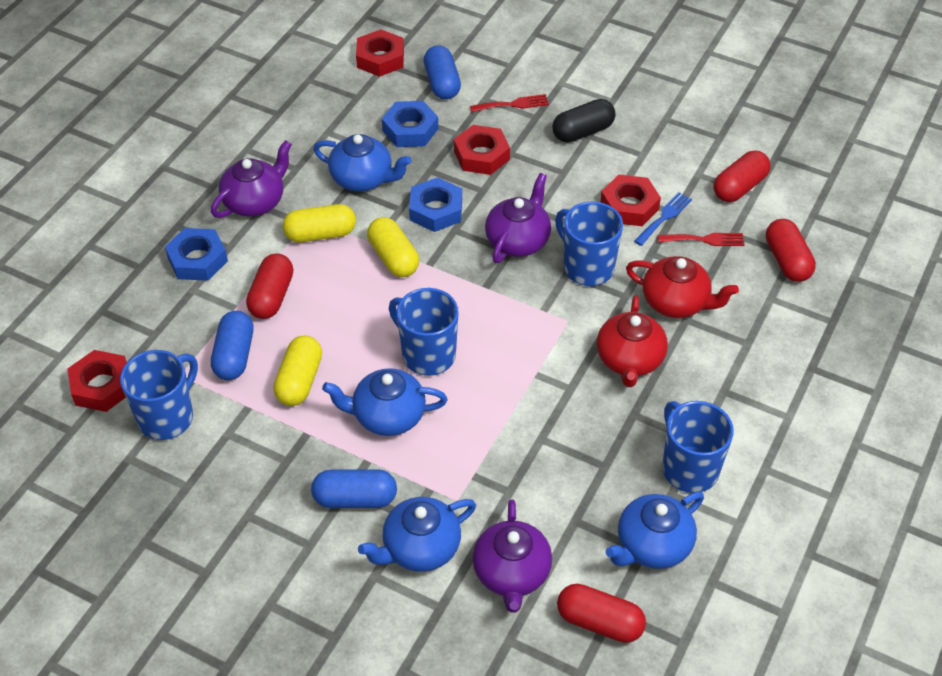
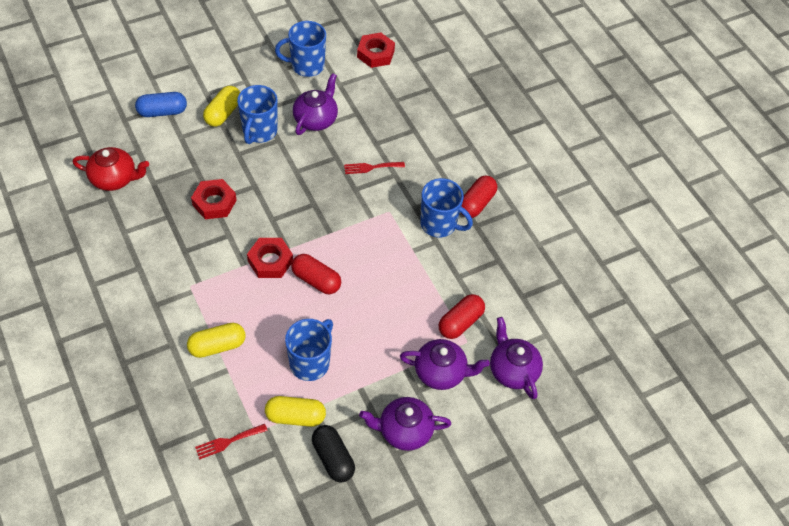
blue capsule: 3 -> 1
blue fork: 1 -> 0
blue nut: 3 -> 0
blue teapot: 4 -> 0
purple teapot: 3 -> 4
red capsule: 4 -> 3
red nut: 4 -> 3
red teapot: 2 -> 1

